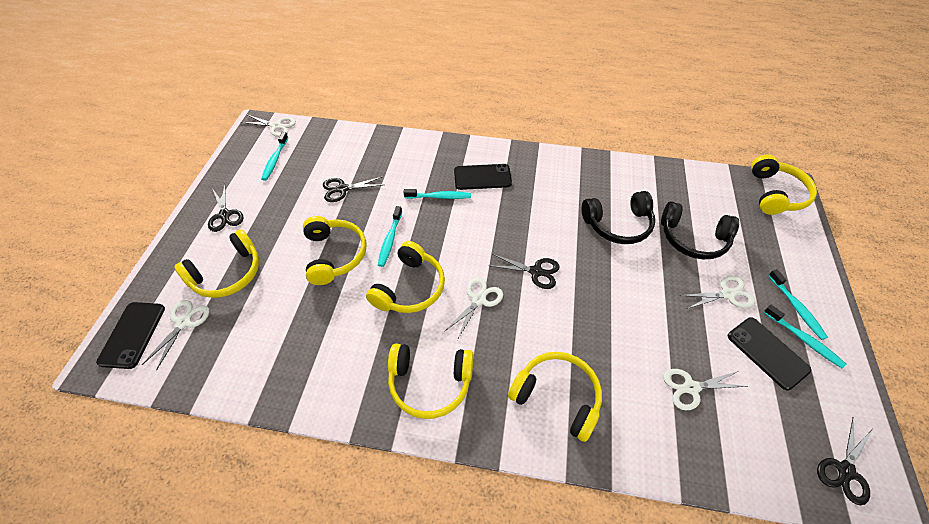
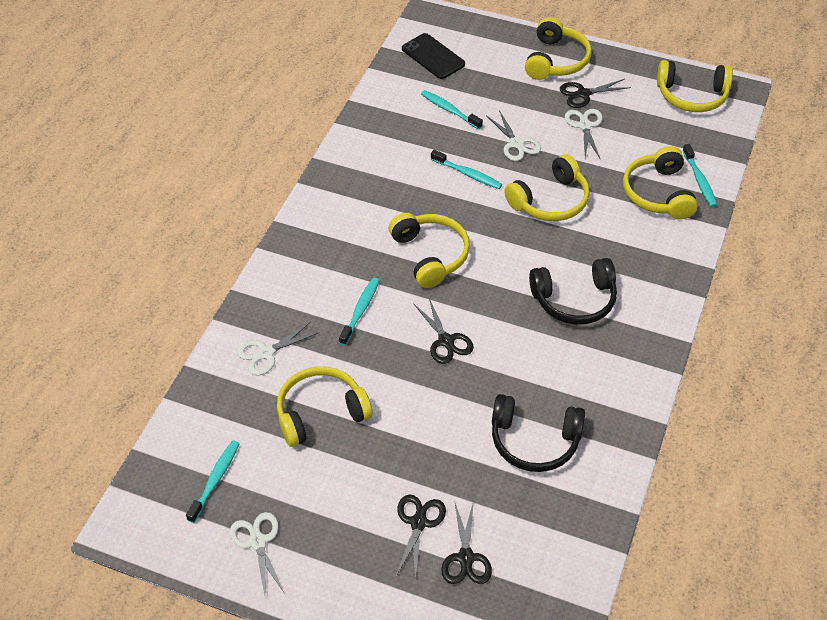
black phone: 3 -> 1
white scissors: 5 -> 4

